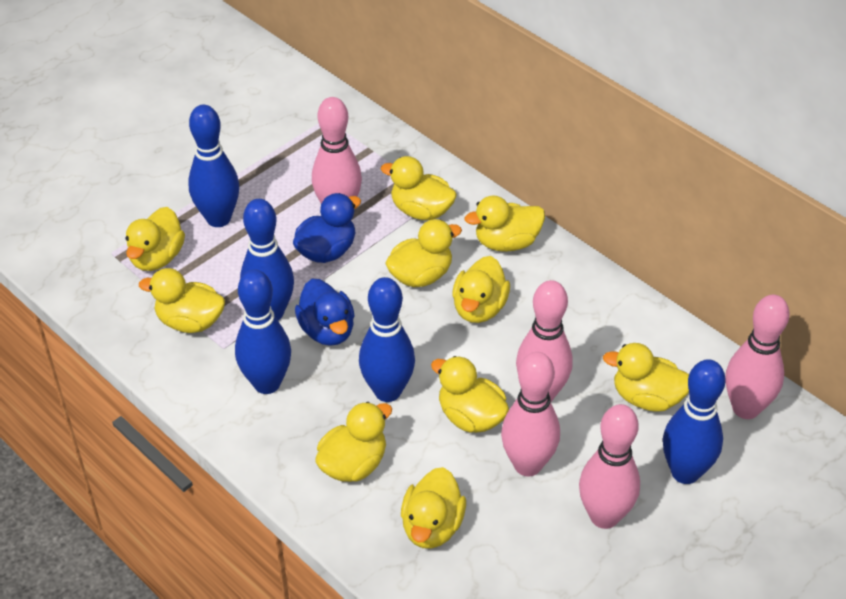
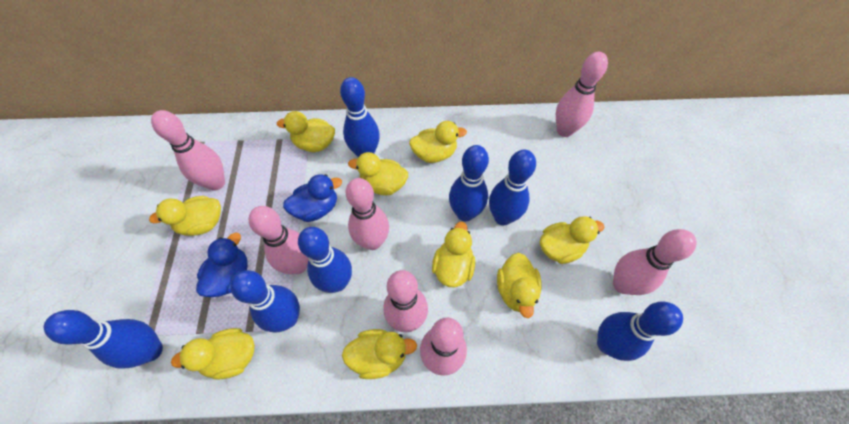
blue bowling pin: 5 -> 7
pink bowling pin: 5 -> 7
yellow duck: 10 -> 9

